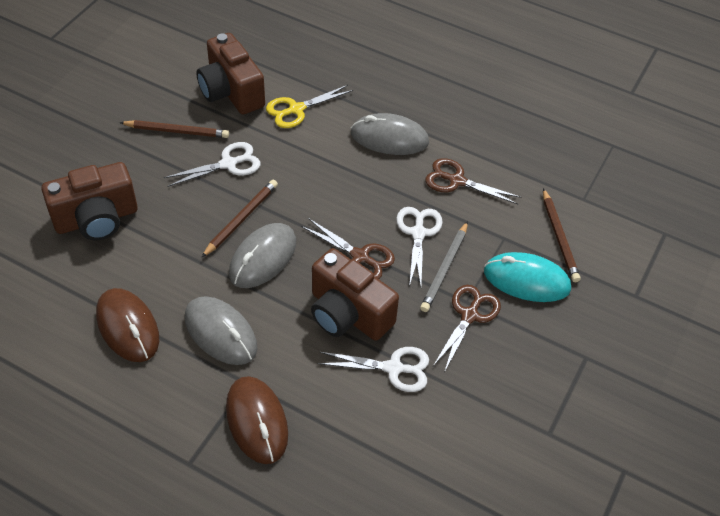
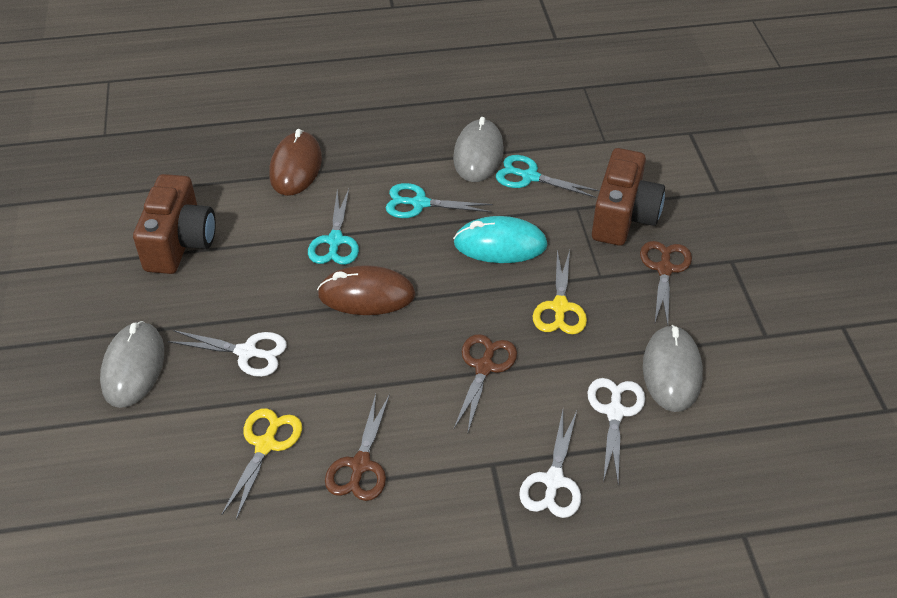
brown camera: 3 -> 2
brown pencil: 3 -> 0
grey pencil: 1 -> 0
turquoise scissors: 0 -> 3
yellow scissors: 1 -> 2

